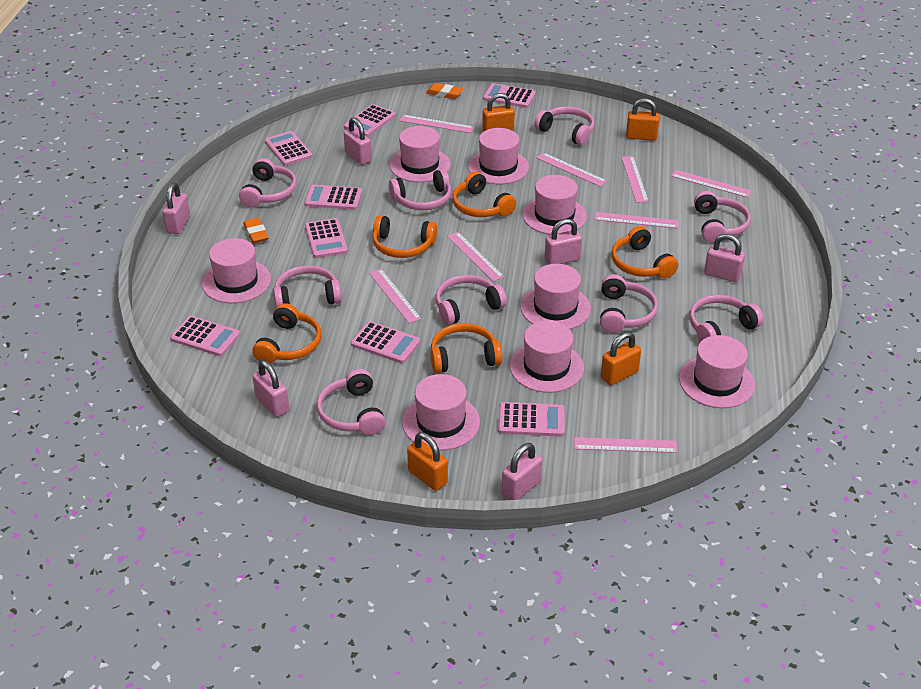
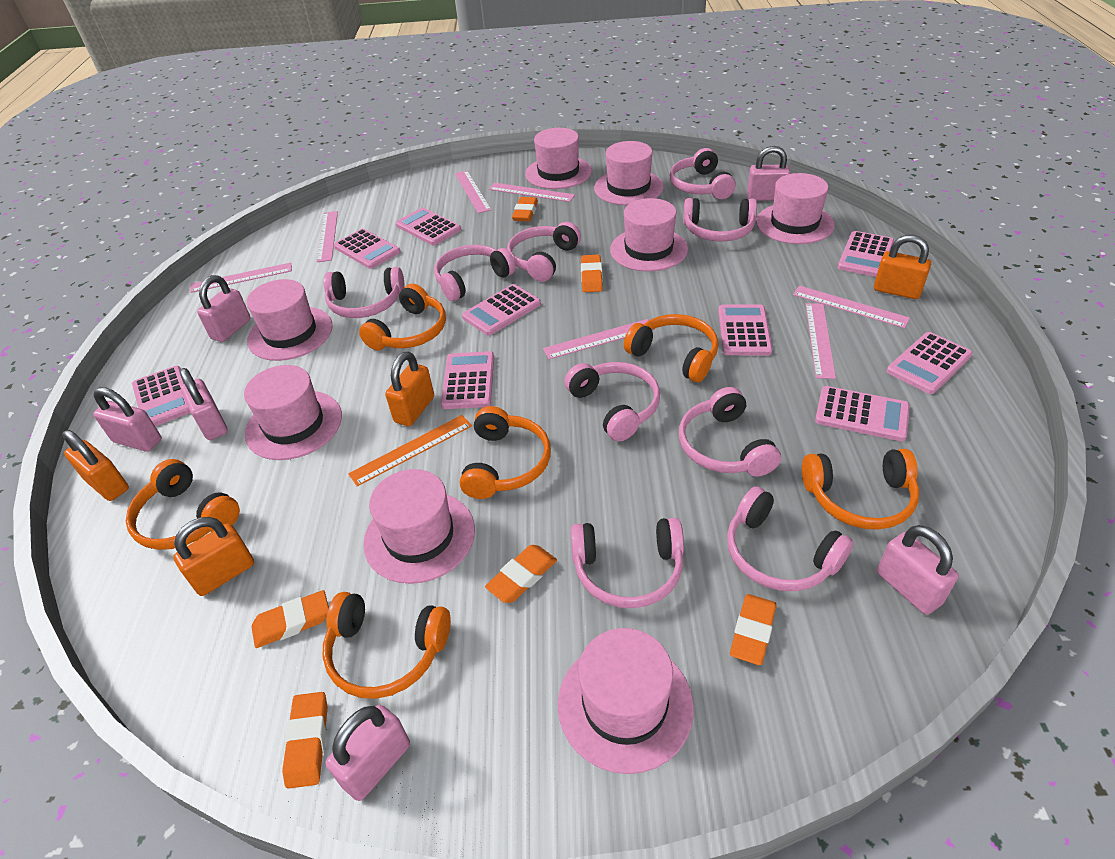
orange eraser: 2 -> 6
orange headphones: 5 -> 6
orange ruler: 0 -> 1
pink calculator: 8 -> 9
pink ruler: 8 -> 7

